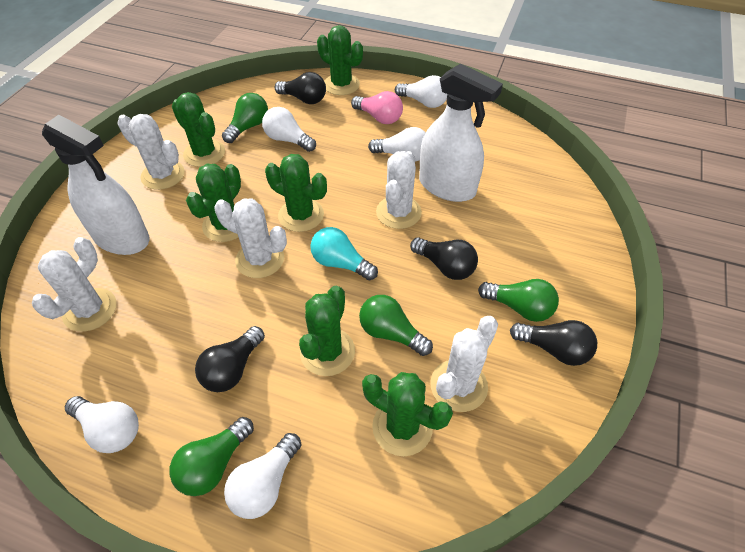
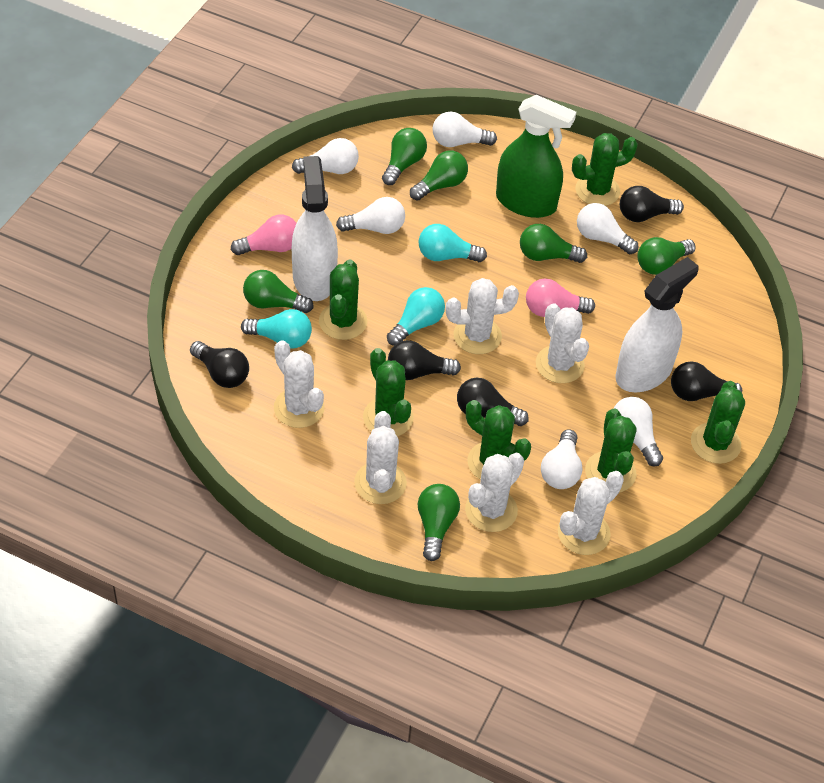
black light bulb: 4 -> 5
green light bulb: 4 -> 6
green spray bottle: 0 -> 1
pink light bulb: 1 -> 2
turquoise light bulb: 1 -> 3
white cactus: 5 -> 6
white light bulb: 5 -> 6

